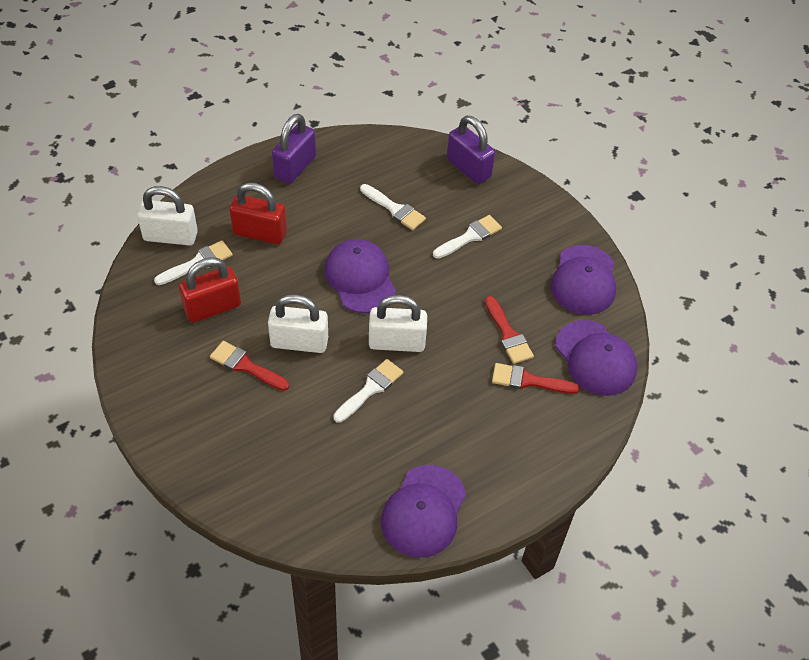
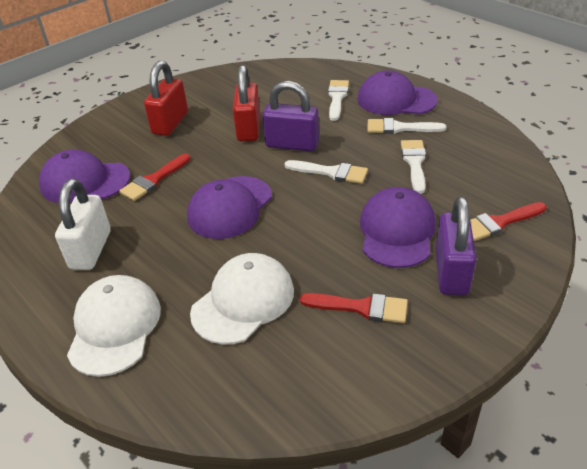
white cap: 0 -> 2
white padlock: 3 -> 1

